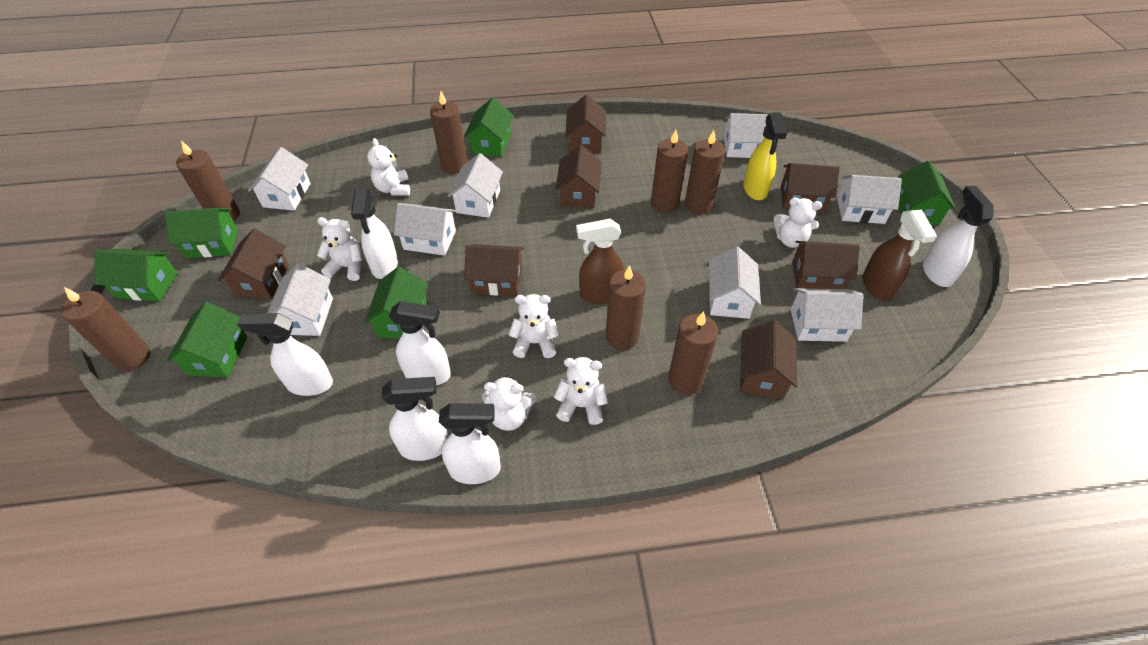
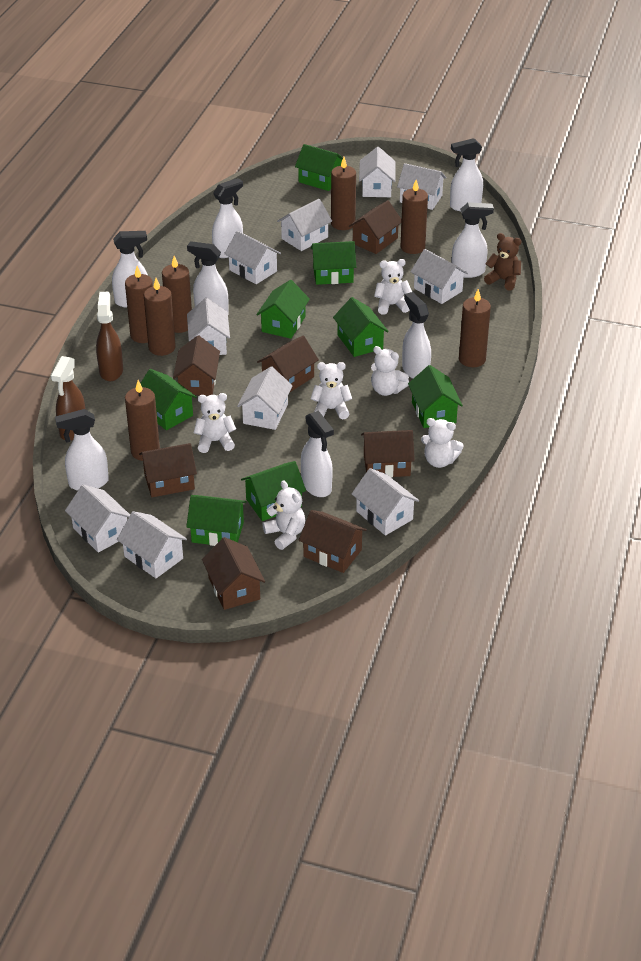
brown teddy bear: 0 -> 1
green house: 6 -> 8
white house: 8 -> 10
white spray bottle: 6 -> 8
yellow spray bottle: 1 -> 0

